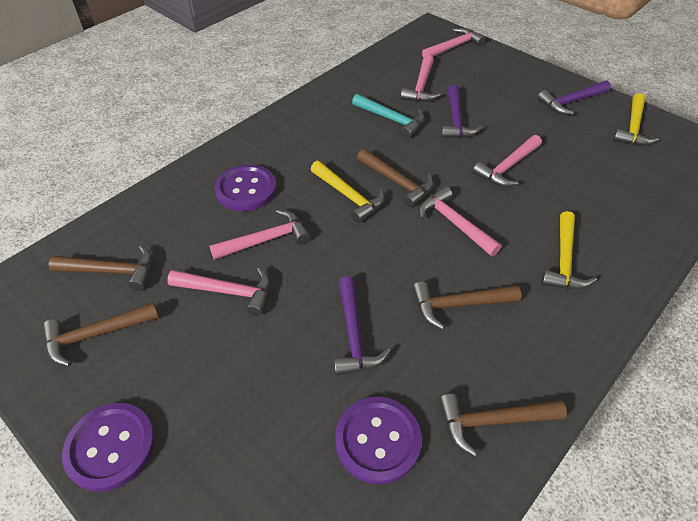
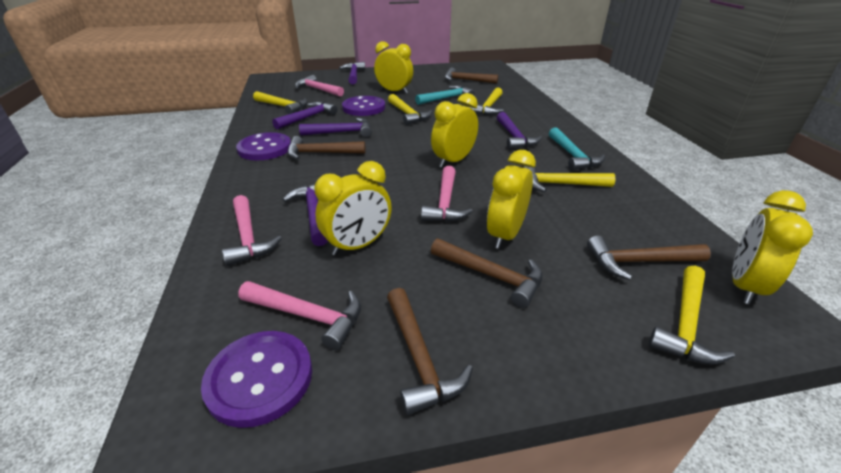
pink hammer: 6 -> 4
purple hammer: 3 -> 5
turquoise hammer: 1 -> 2
yellow clock: 0 -> 5
yellow hammer: 3 -> 5

